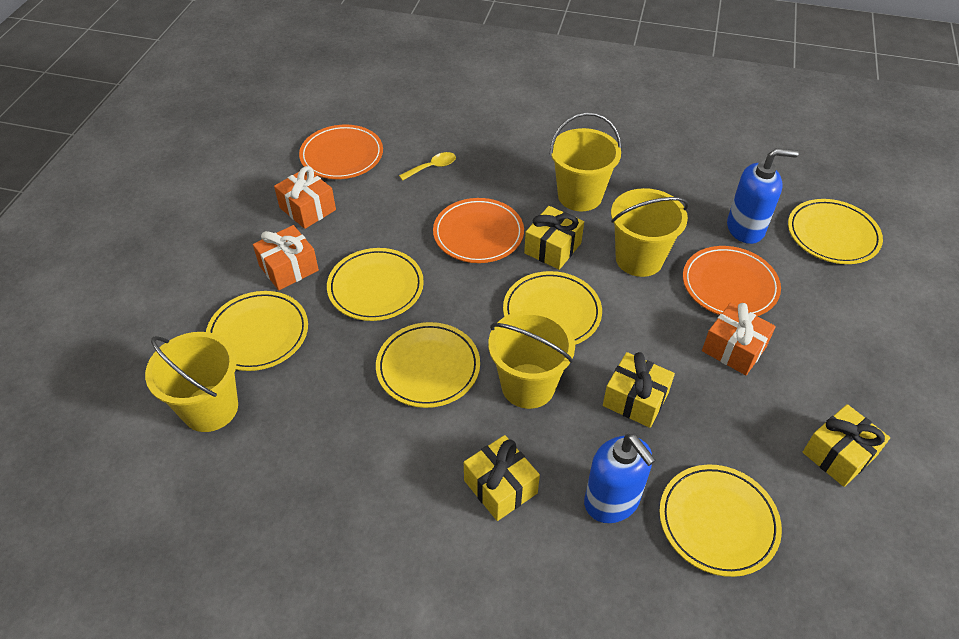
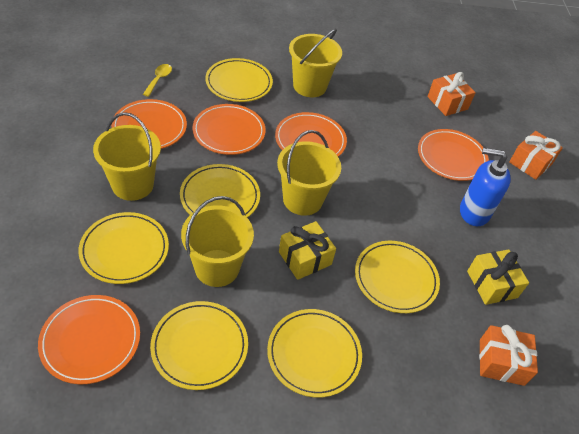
blue soap dispenser: 2 -> 1
orange plate: 3 -> 5
yellow gift: 4 -> 2

